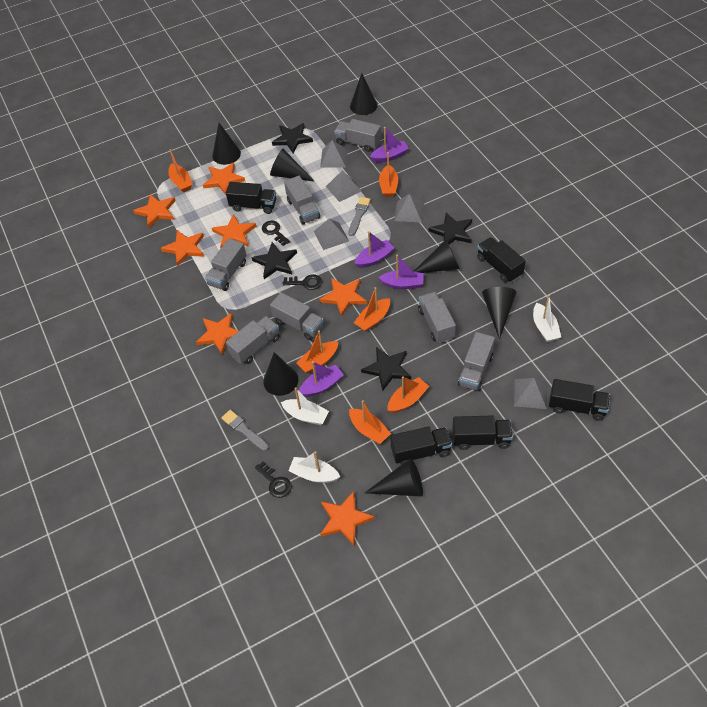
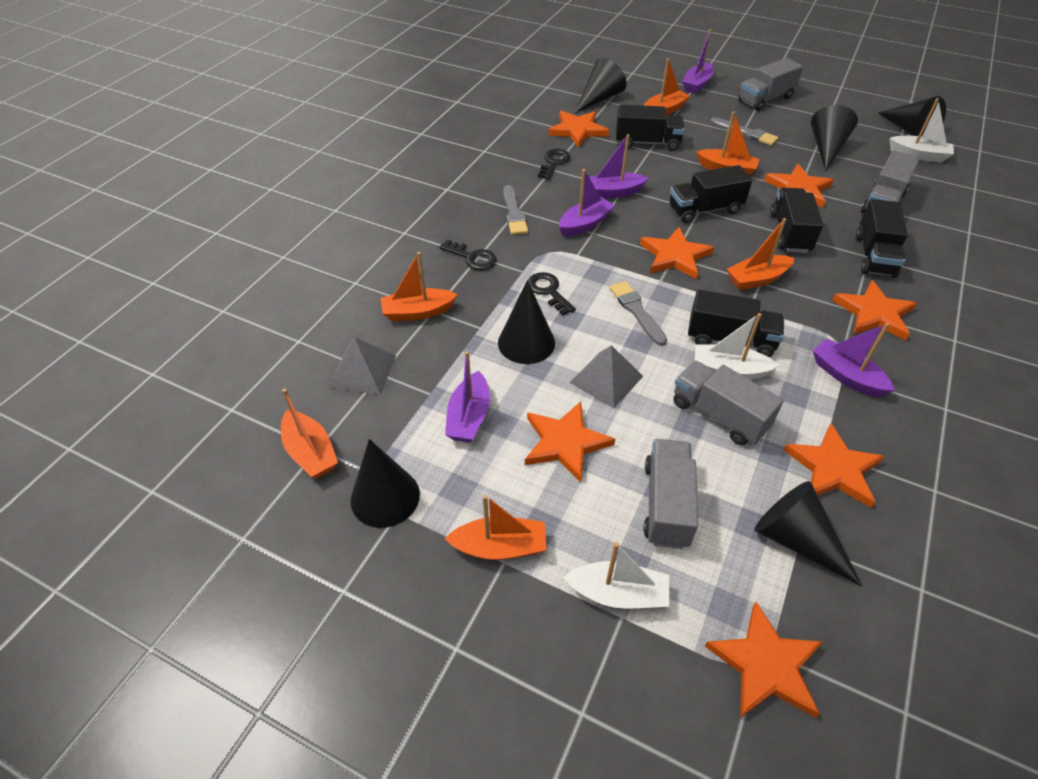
black cone: 7 -> 6
black star: 4 -> 0
grey brush: 2 -> 3
grey pyramid: 5 -> 2
grey truck: 7 -> 4
purple boat: 4 -> 5

